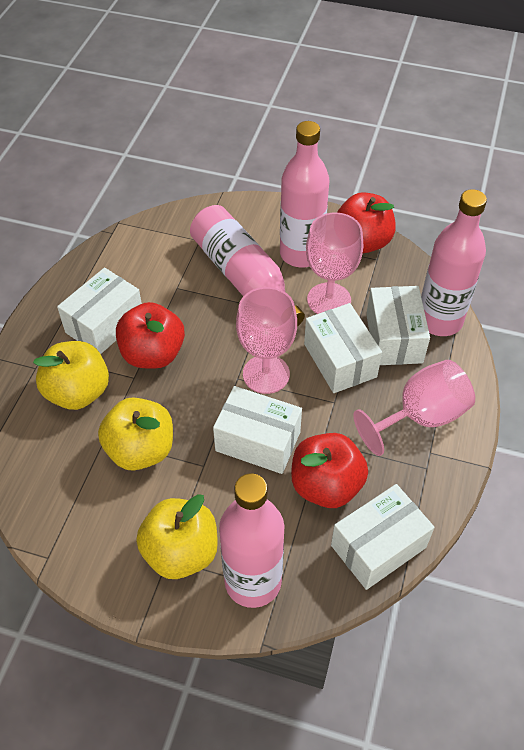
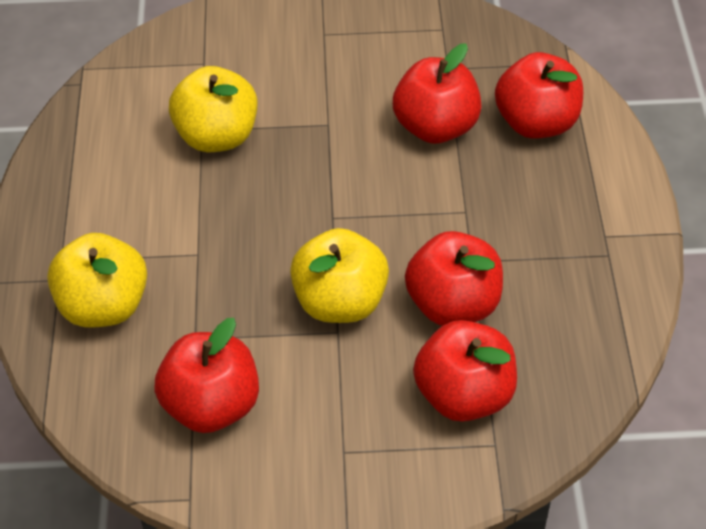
pink bottle: 4 -> 0
pink goblet: 3 -> 0
red apple: 3 -> 5
white box: 5 -> 0

